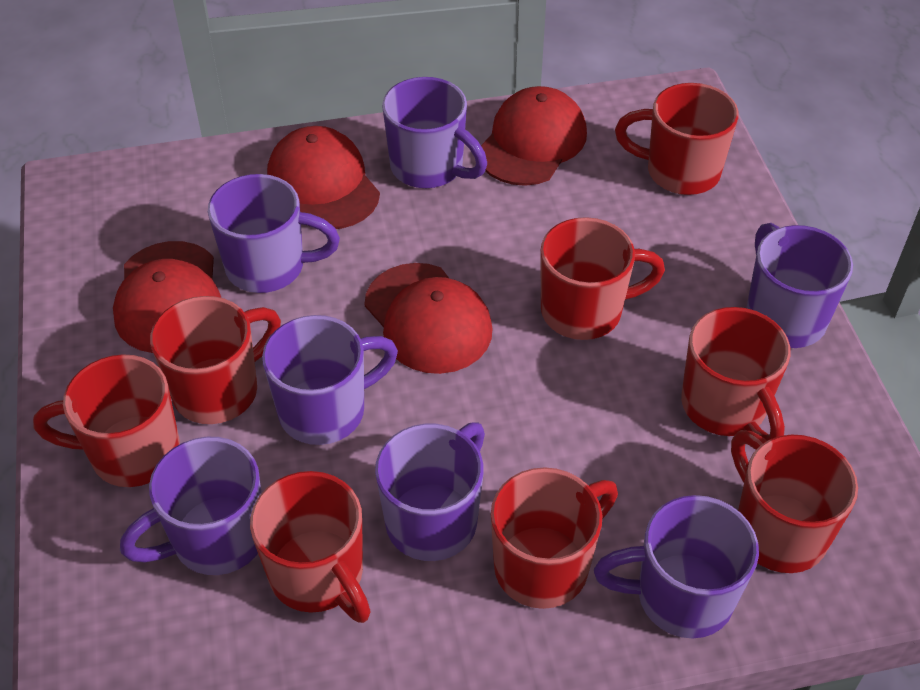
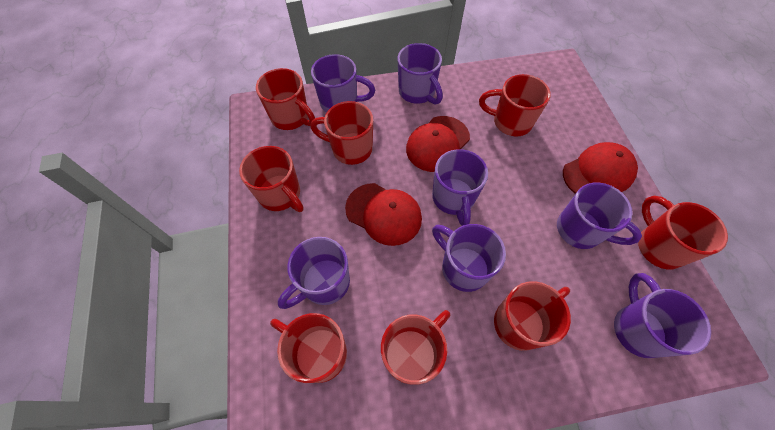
red cap: 4 -> 3

